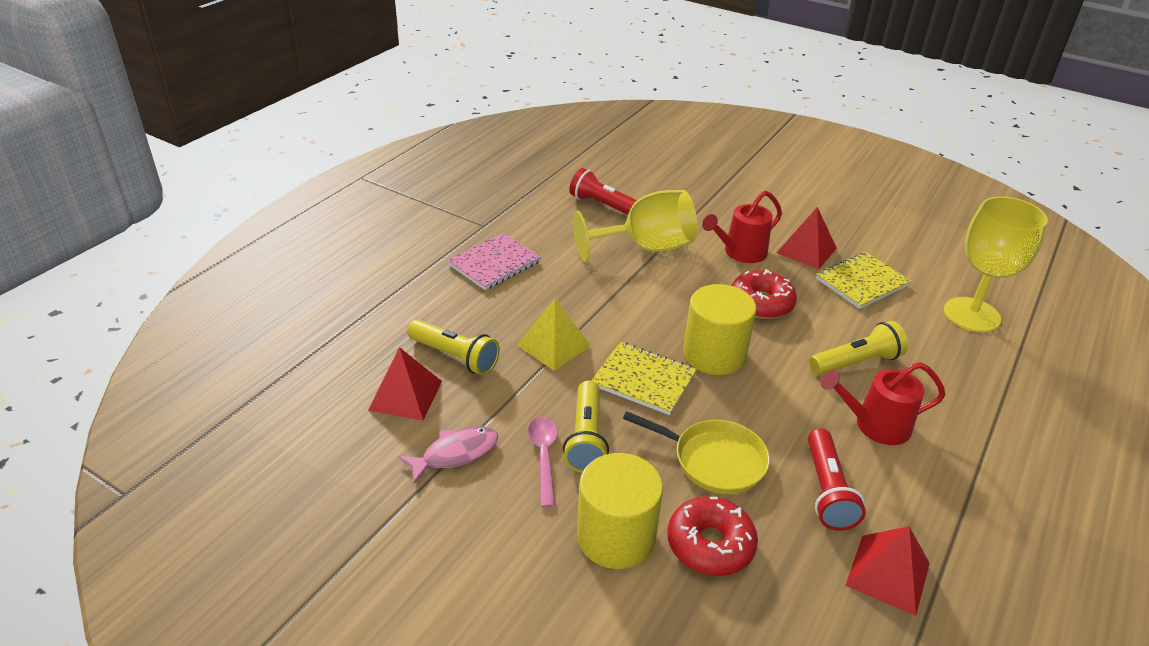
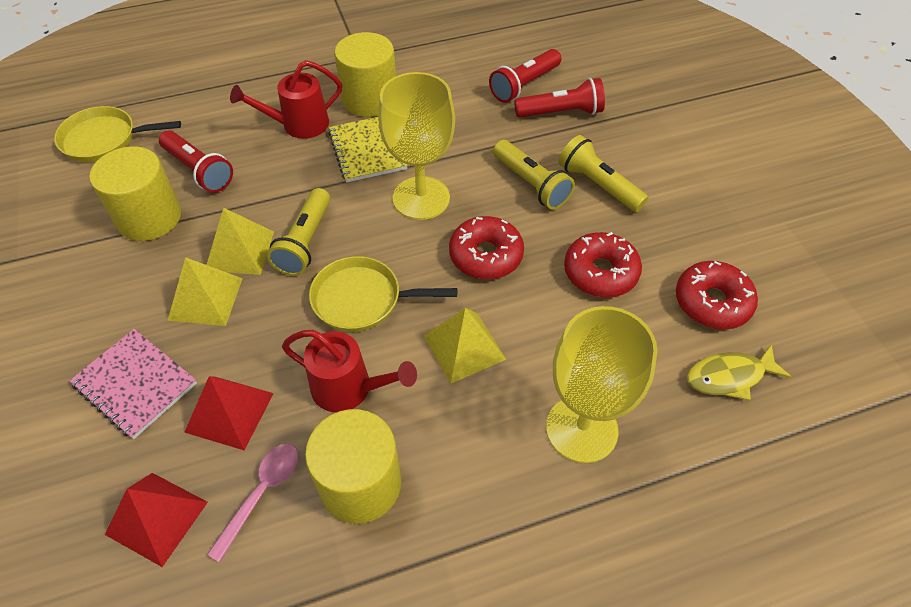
pink fish: 1 -> 0
red donut: 2 -> 3
red flashlight: 2 -> 3
red pyramid: 3 -> 2
yellow cylinder: 2 -> 3
yellow fish: 0 -> 1
yellow notebook: 2 -> 1
yellow pan: 1 -> 2
yellow pyramid: 1 -> 3

